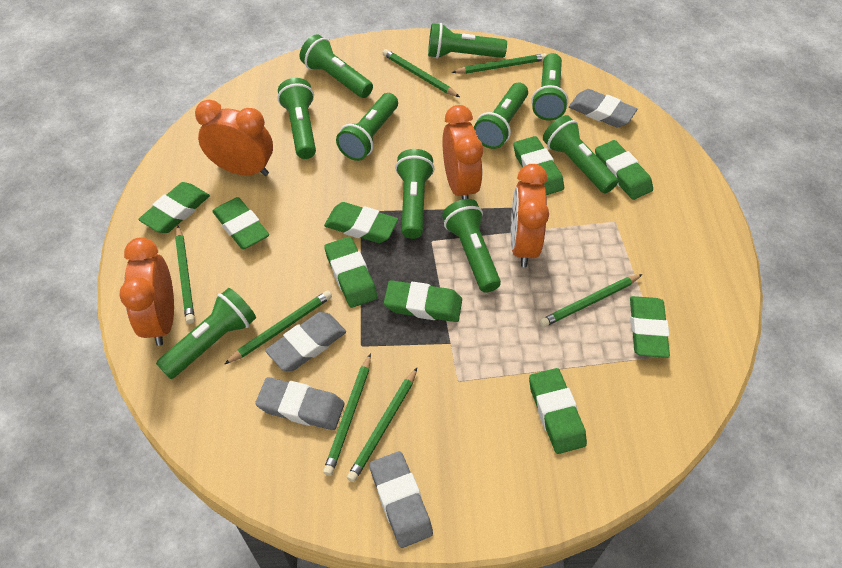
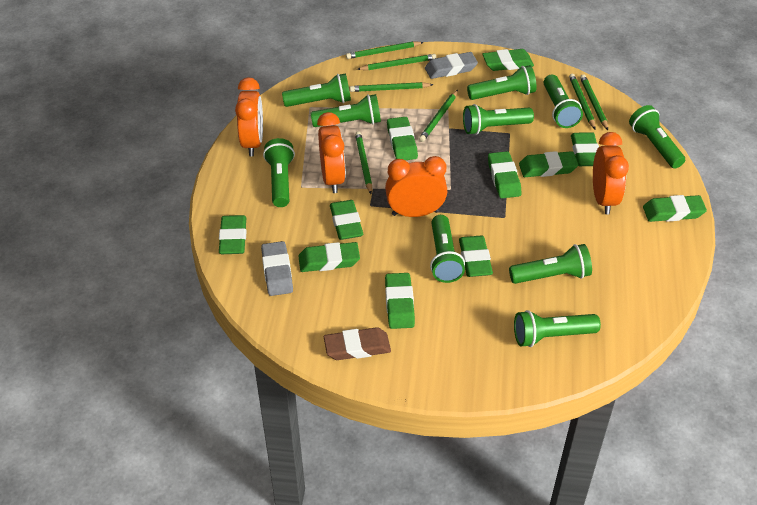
brown eraser: 0 -> 1
green eraser: 9 -> 11
grey eraser: 4 -> 2

